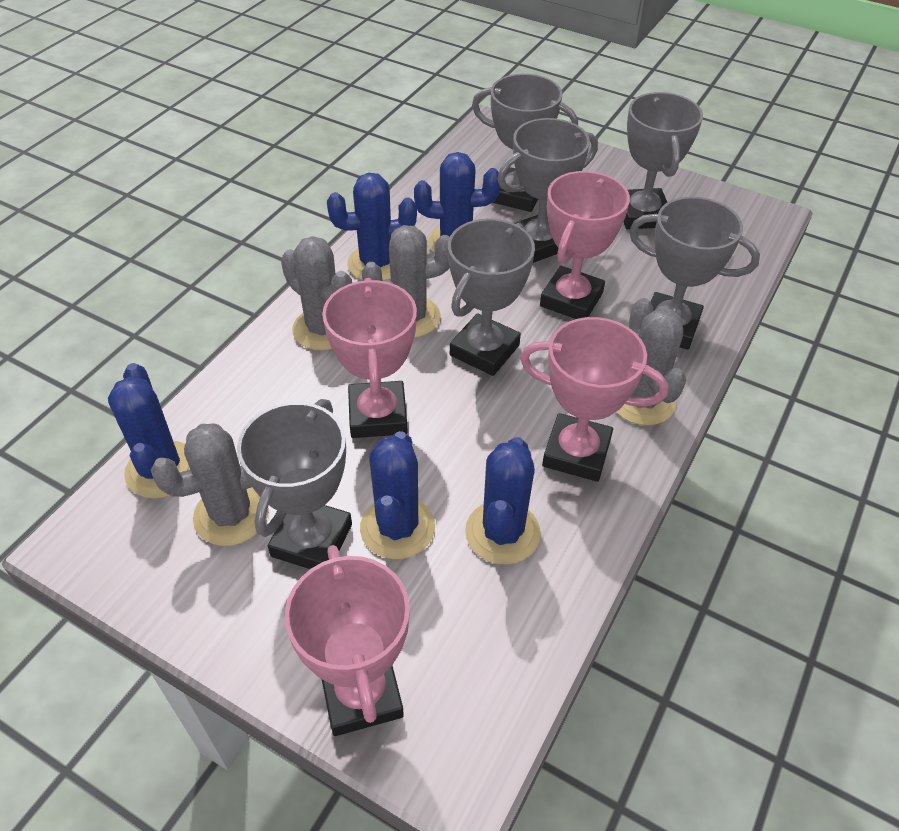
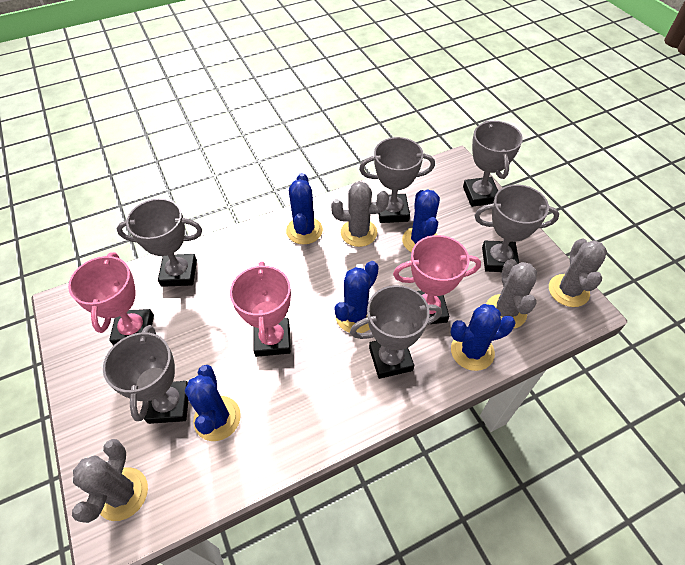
pink trophy: 4 -> 3

